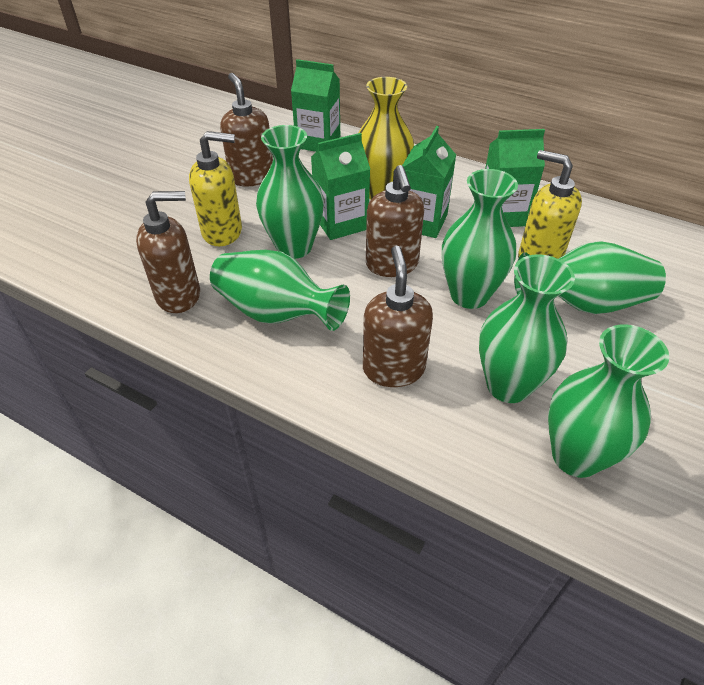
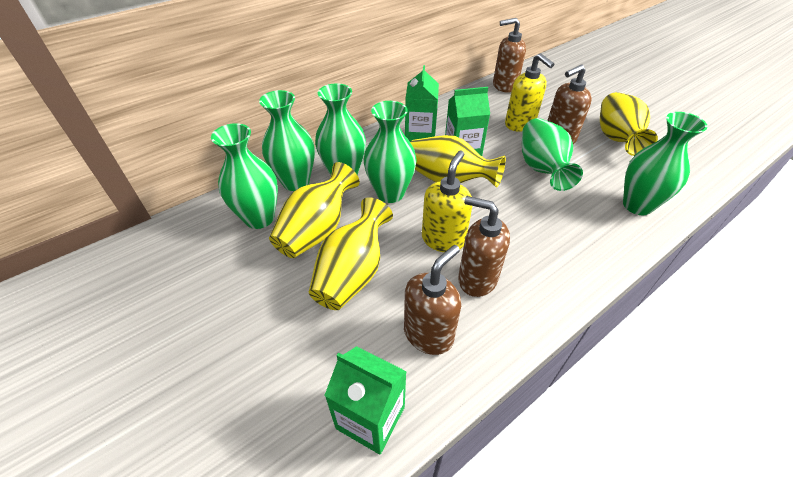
green carton: 4 -> 3
yellow vase: 1 -> 4

